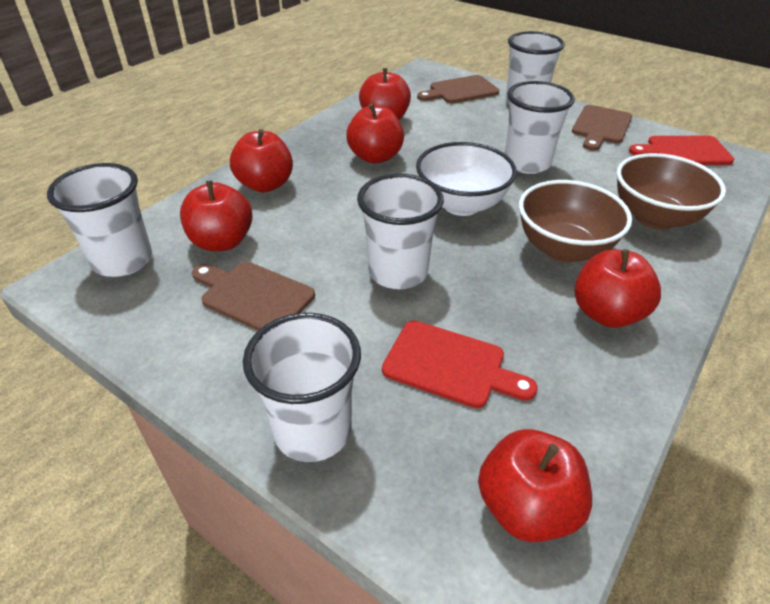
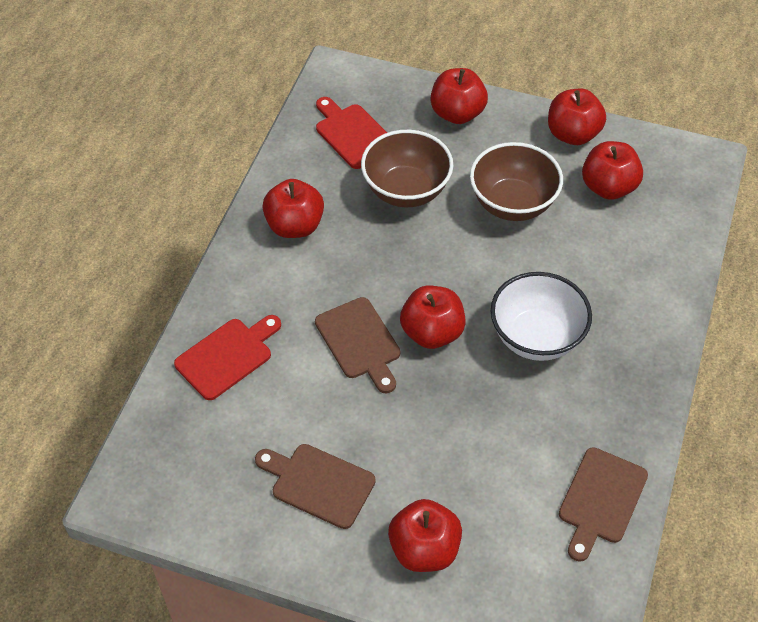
white cup: 5 -> 0

